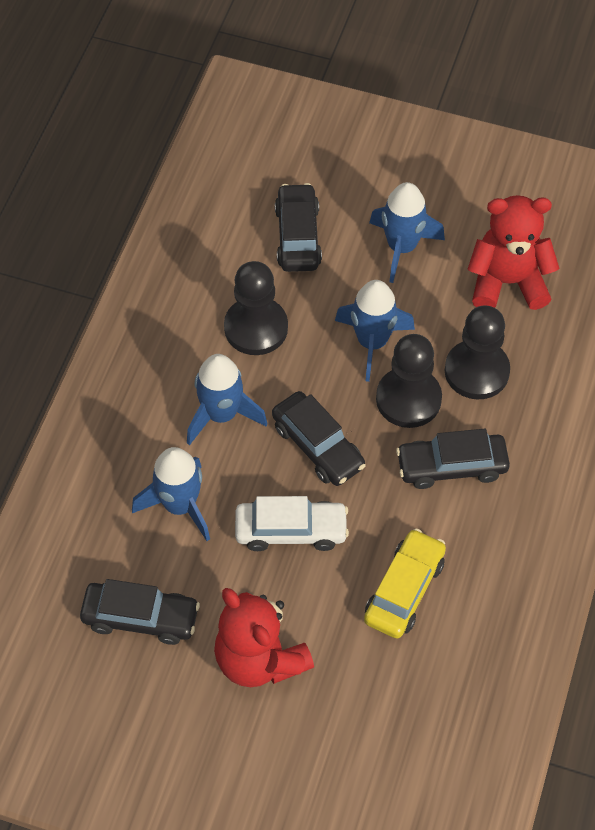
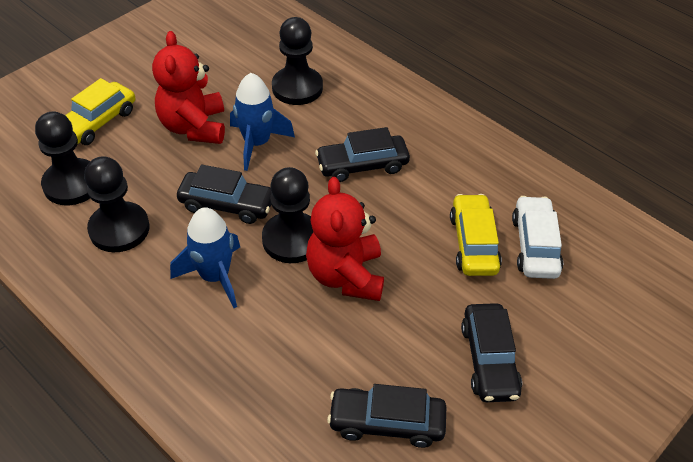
black pawn: 3 -> 4
blue rocket: 4 -> 2
yellow car: 1 -> 2

